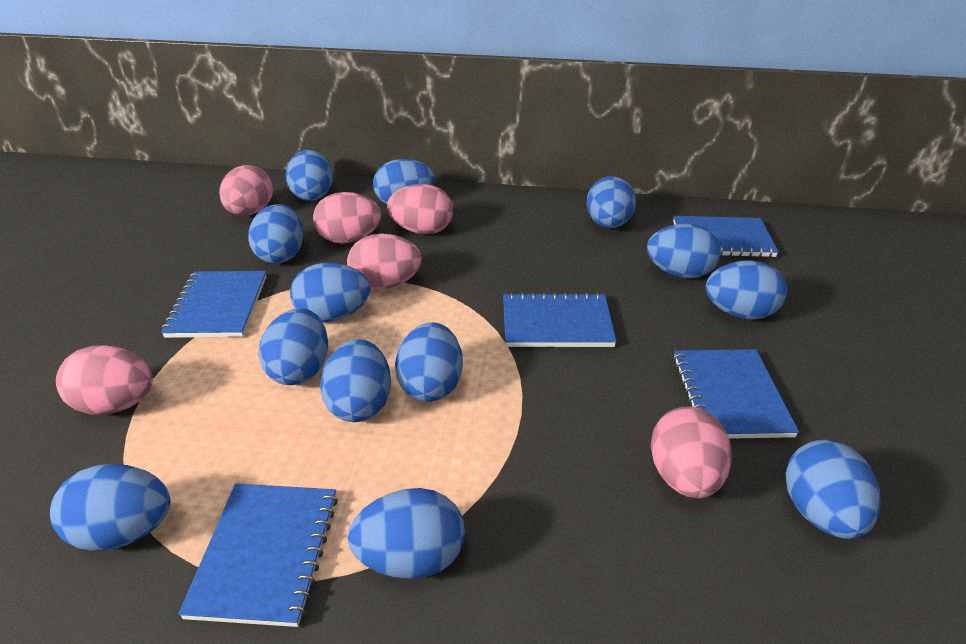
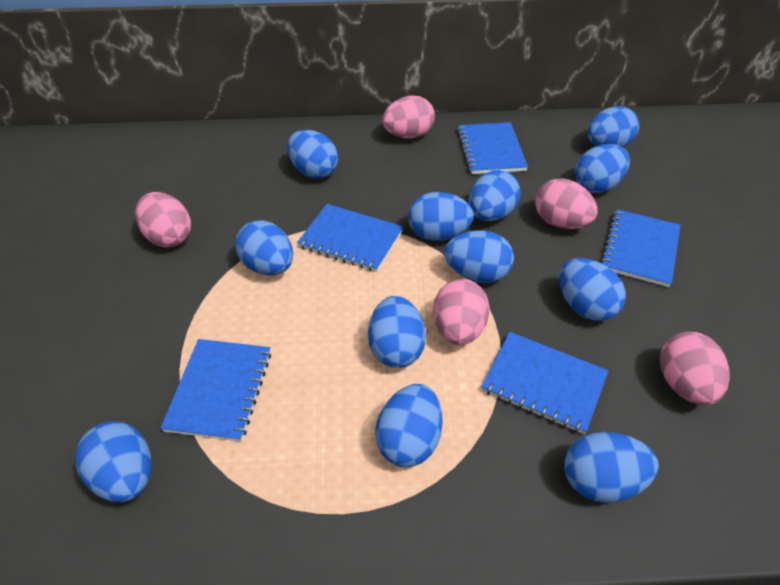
blue egg: 13 -> 12
pink egg: 6 -> 5

